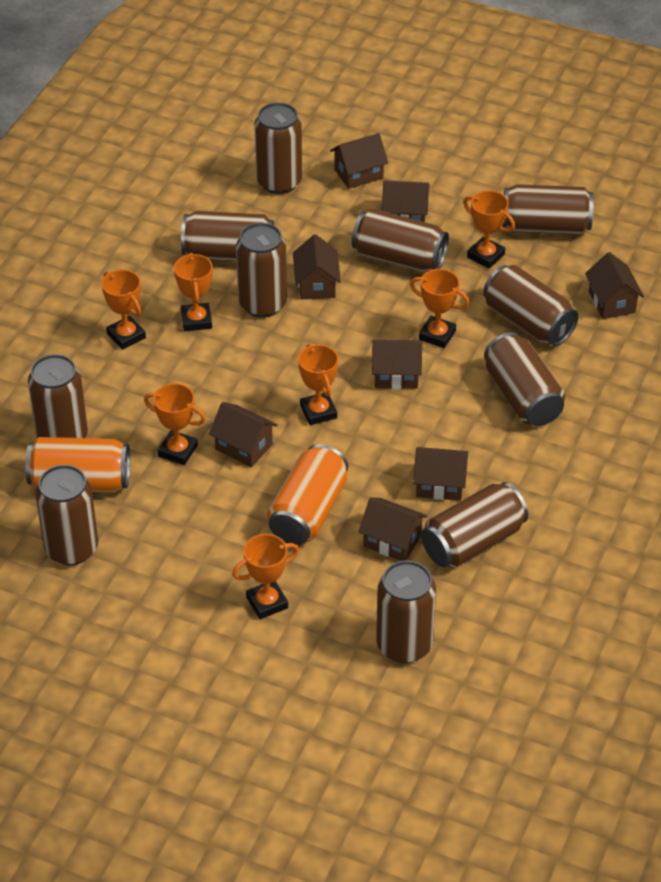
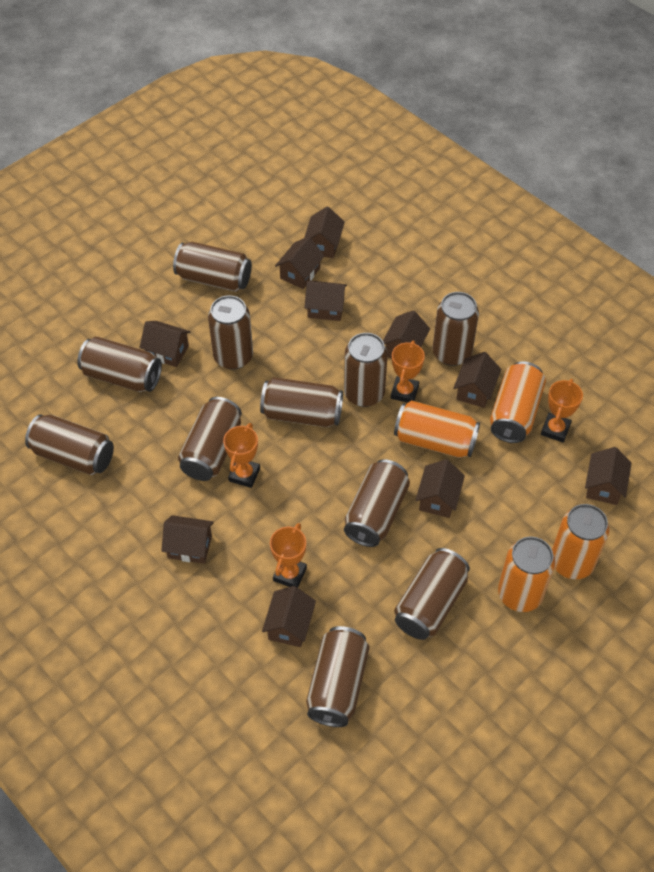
brown house: 8 -> 10
orange can: 2 -> 4
orange trophy: 7 -> 4

